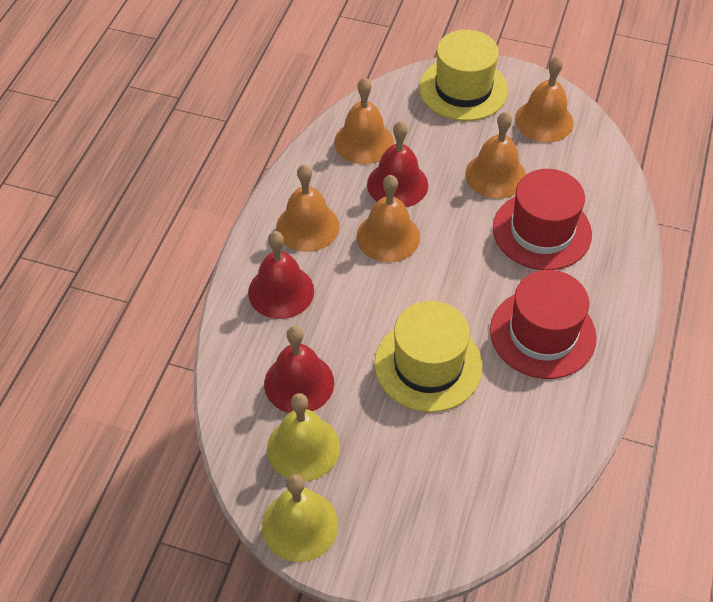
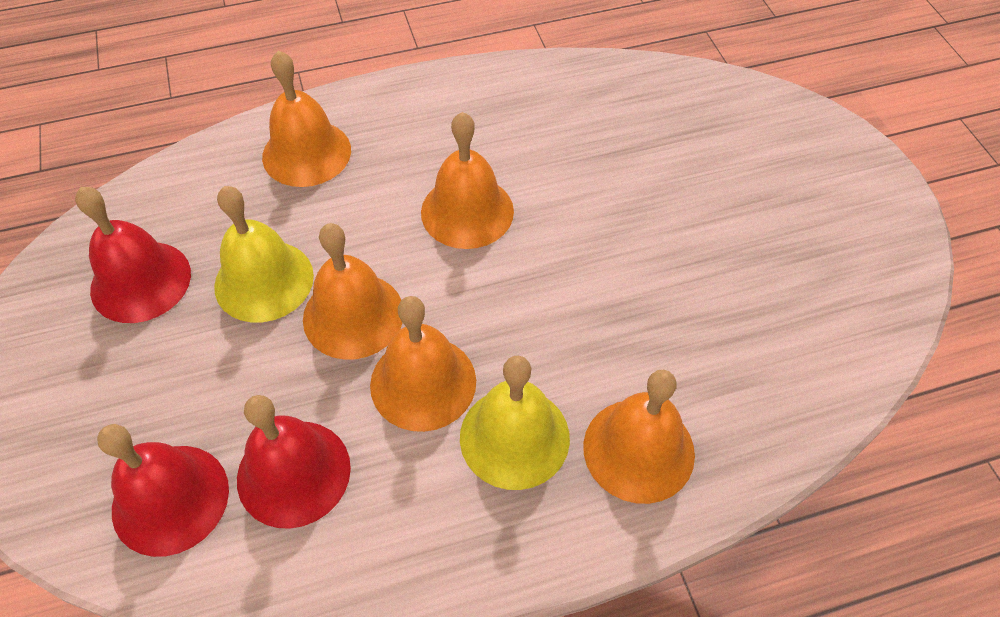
red hat: 2 -> 0
yellow hat: 2 -> 0

